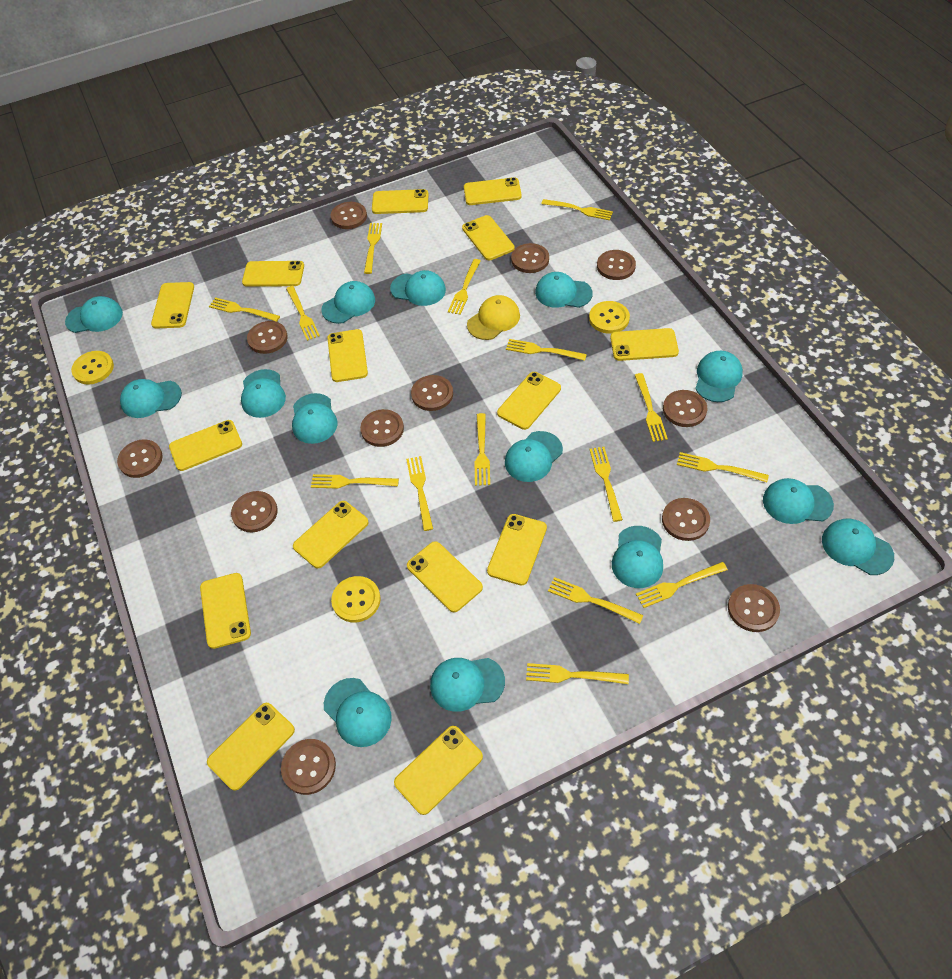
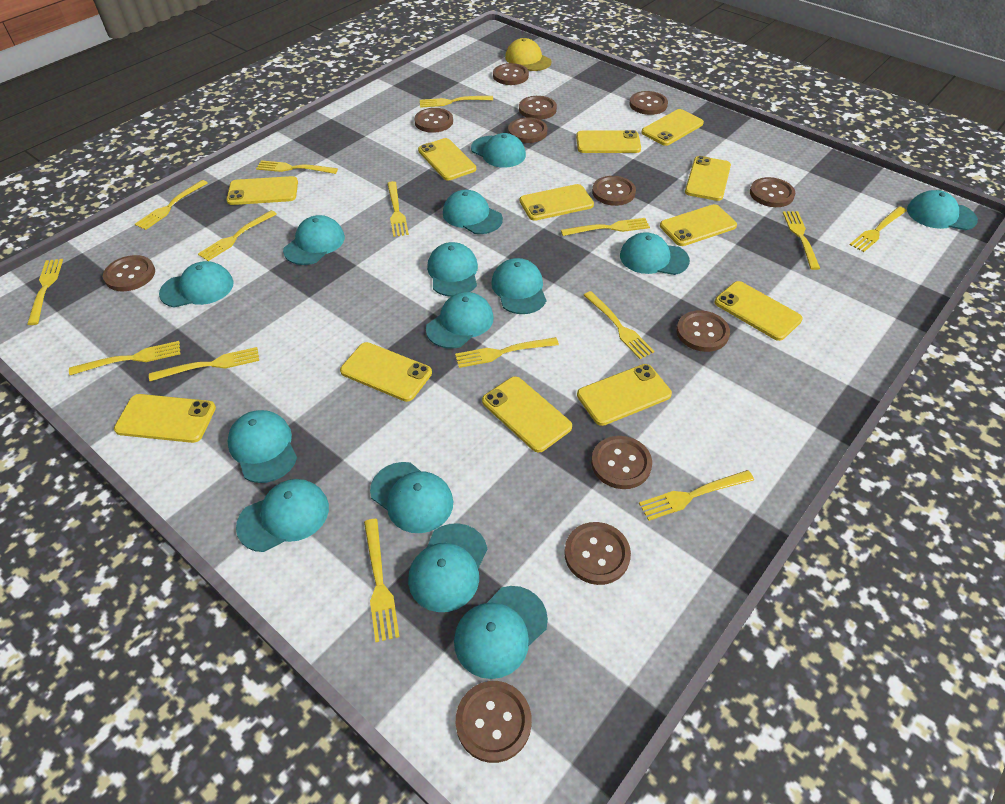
yellow button: 3 -> 0
yellow phone: 15 -> 12

